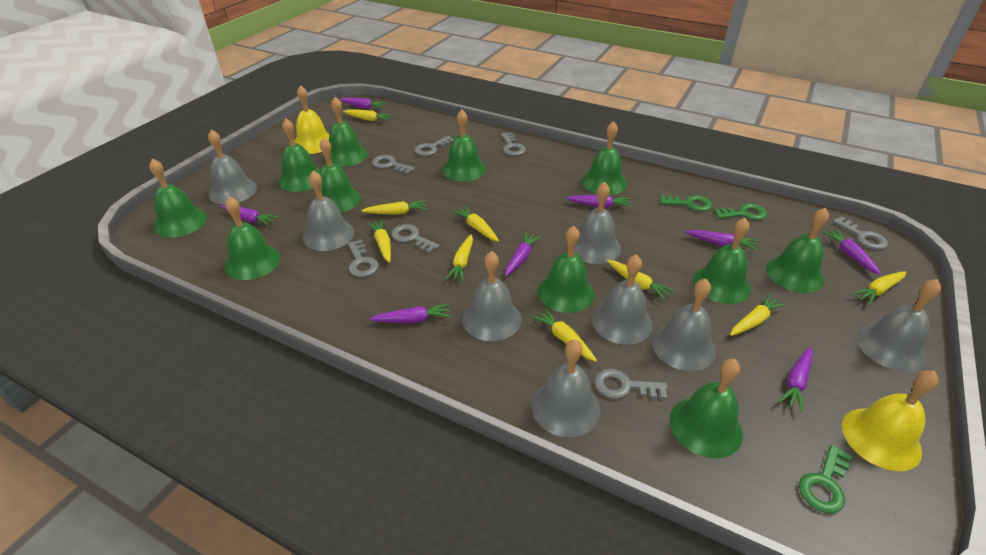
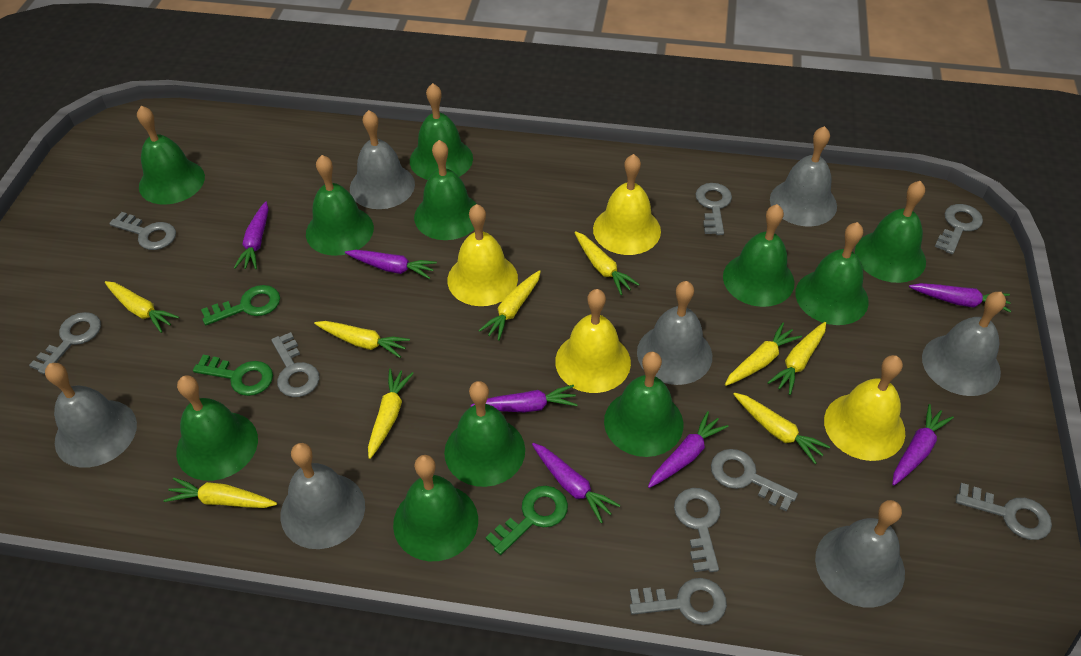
grey bell: 8 -> 7
grey key: 7 -> 9
purple carrot: 8 -> 7
yellow bell: 2 -> 4

